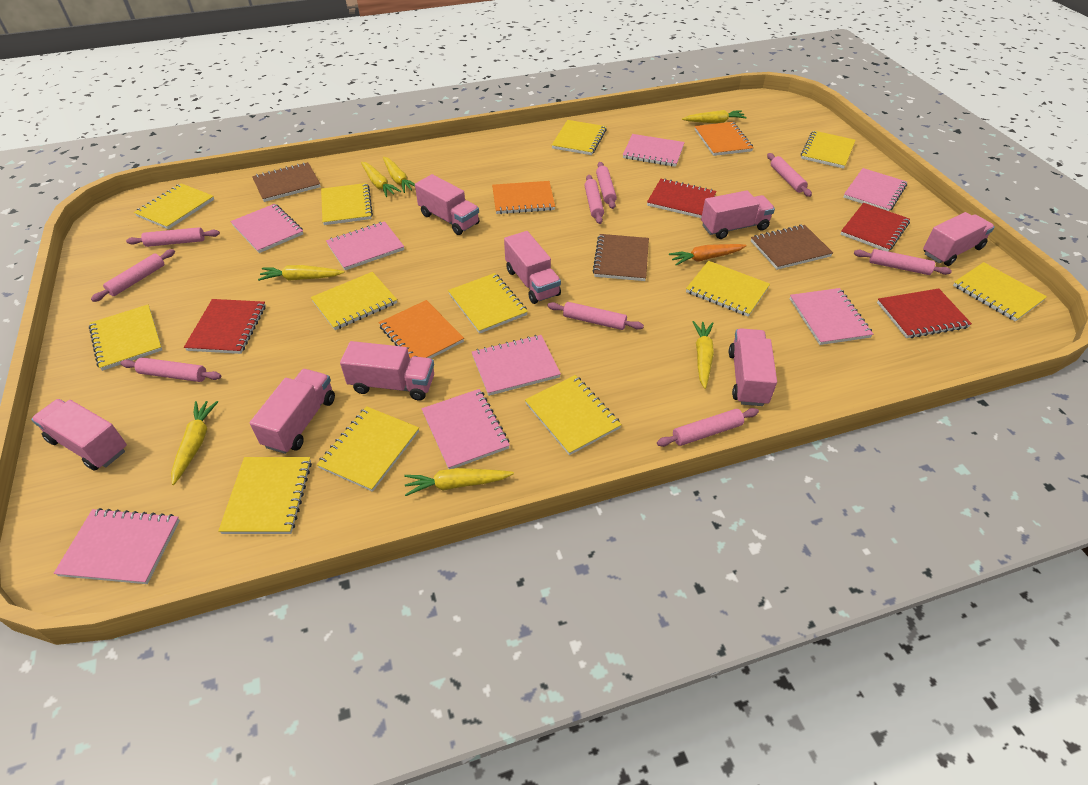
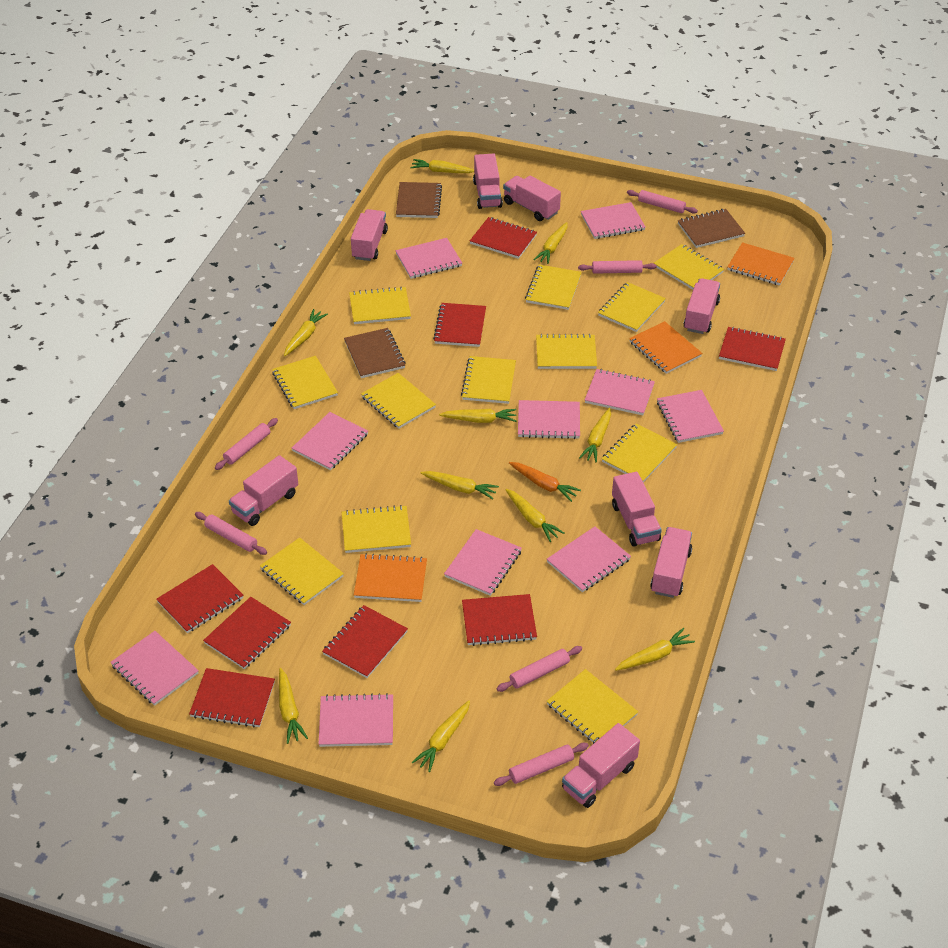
pink notebook: 8 -> 10
pink rolling pin: 9 -> 6
red notebook: 4 -> 8
yellow carrot: 7 -> 10

